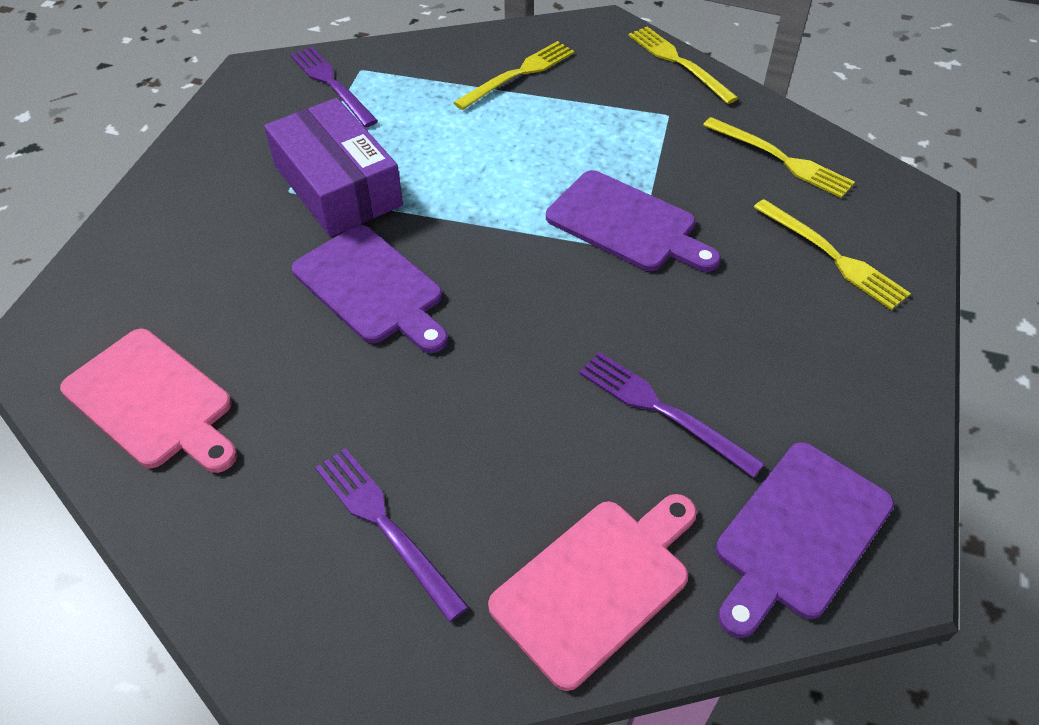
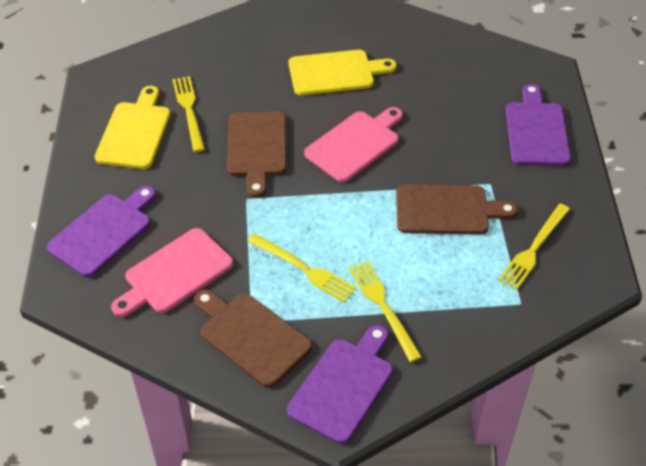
brown cutting board: 0 -> 3
purple box: 1 -> 0
purple fork: 3 -> 0
yellow cutting board: 0 -> 2

